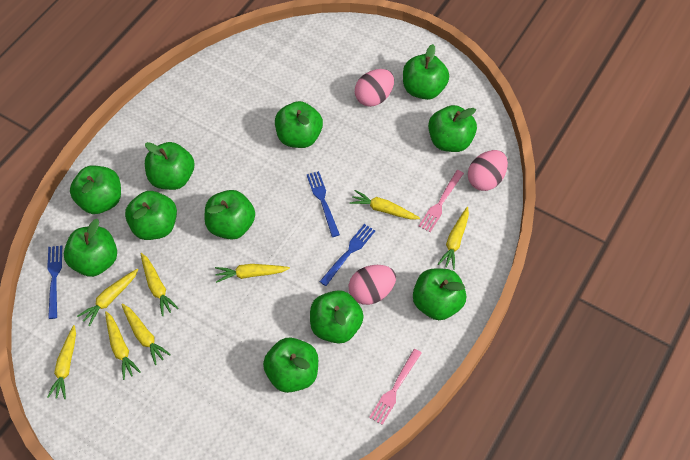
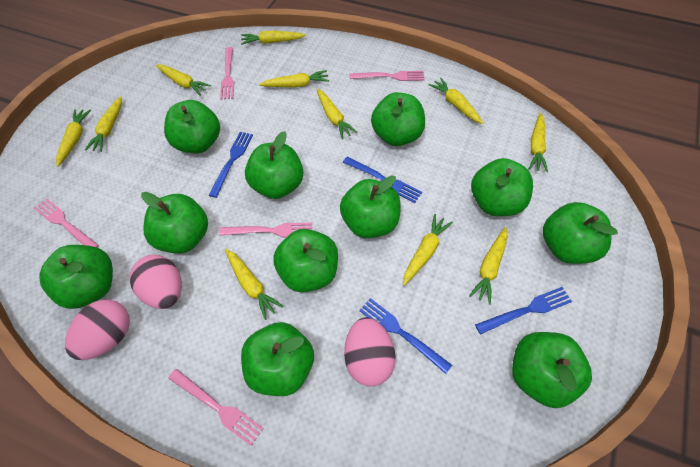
blue fork: 3 -> 4
pink fork: 2 -> 5
yellow carrot: 8 -> 11

